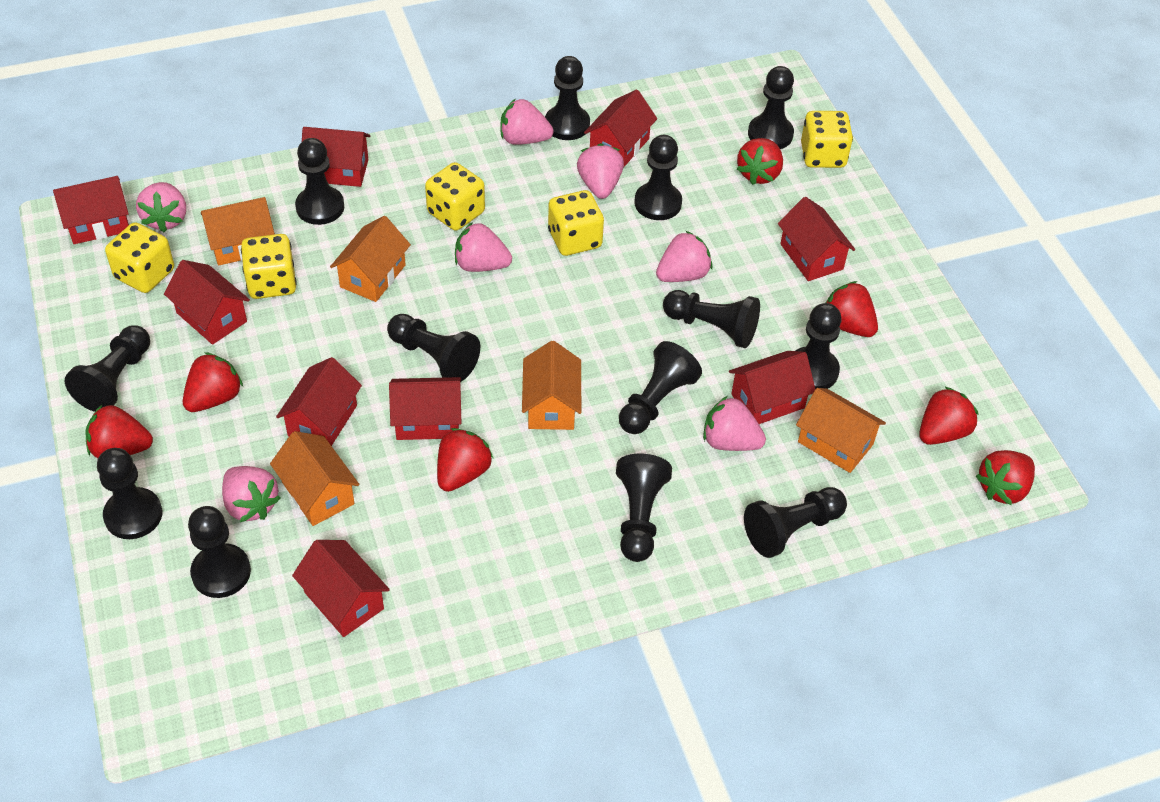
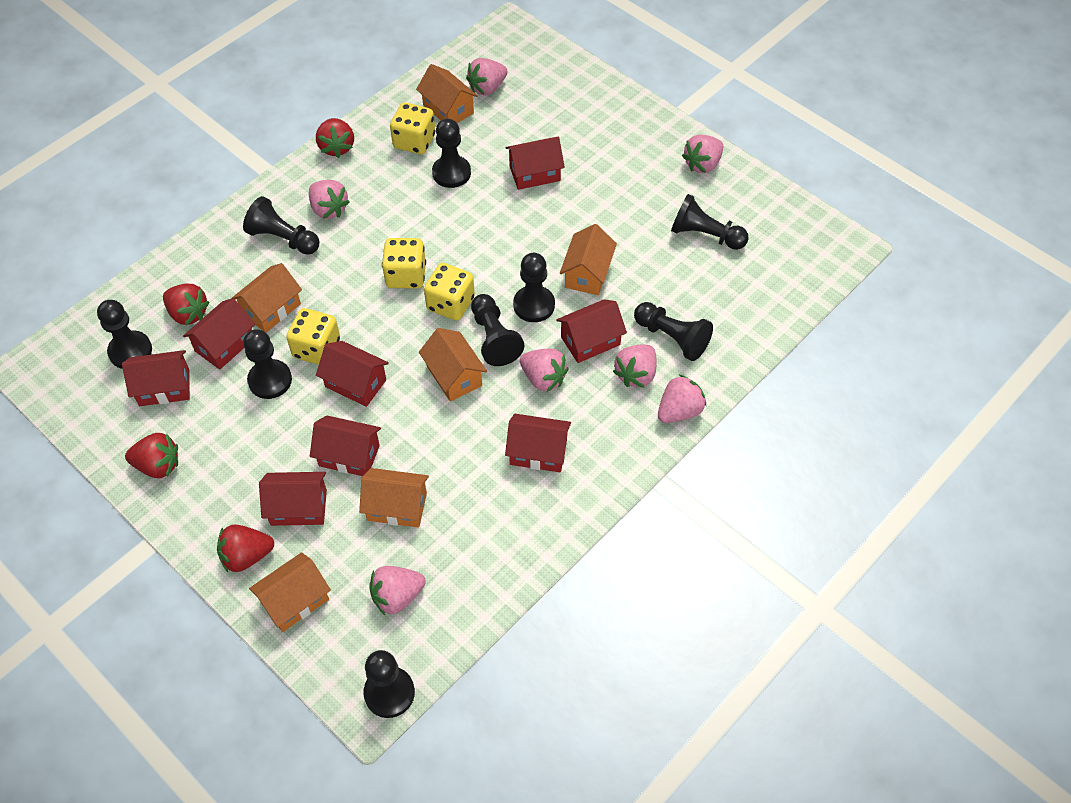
black pawn: 13 -> 9
orange house: 5 -> 6
red house: 9 -> 8
red strawberry: 7 -> 4
yellow dice: 5 -> 4

